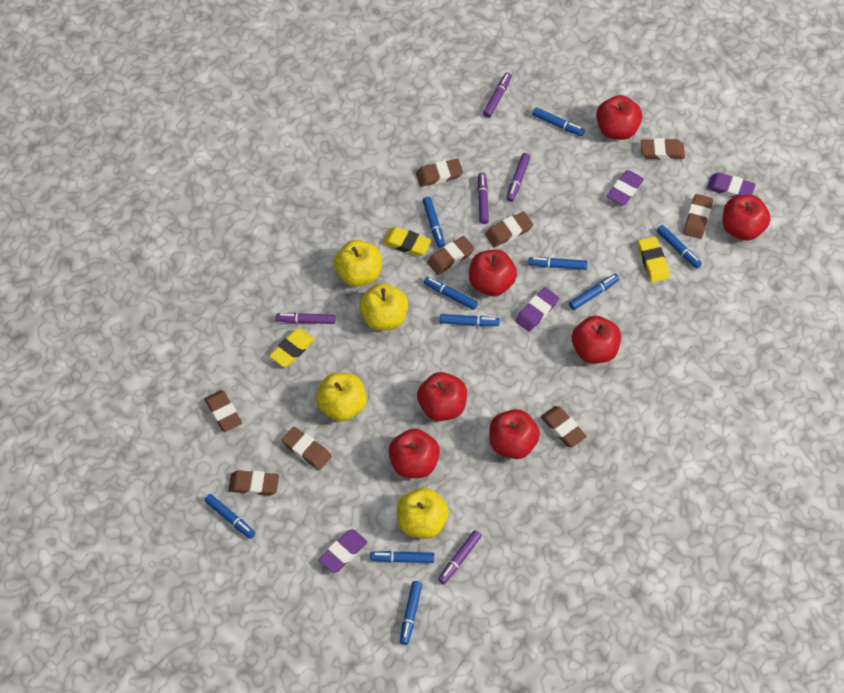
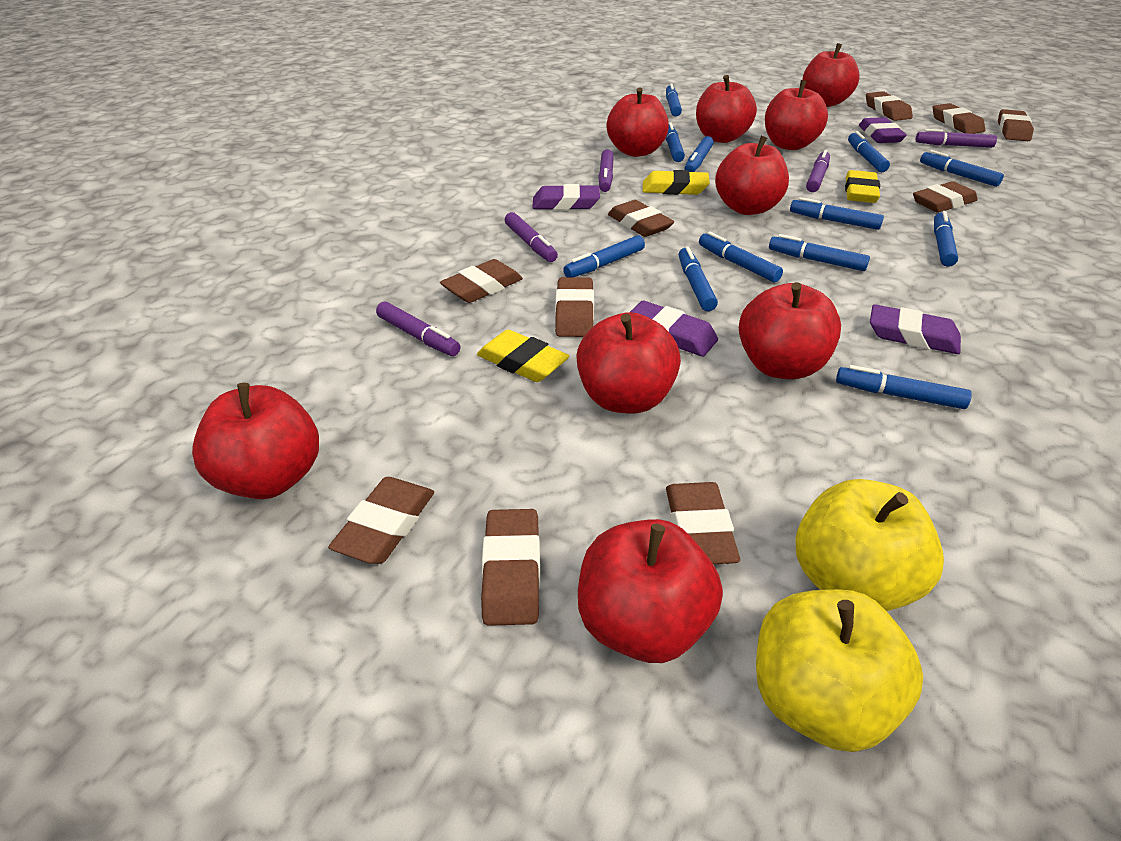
blue marker: 10 -> 12
brown eraser: 9 -> 10
red apple: 7 -> 9
yellow apple: 4 -> 2

